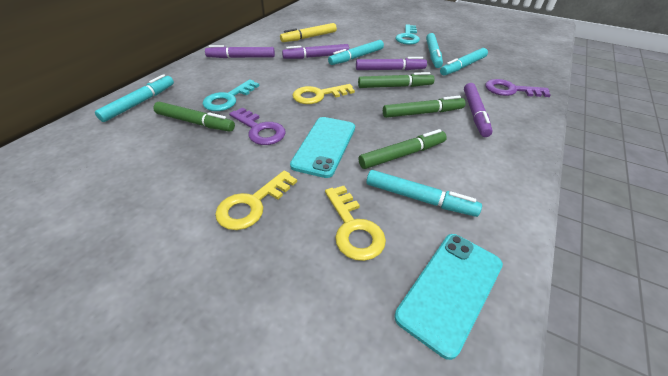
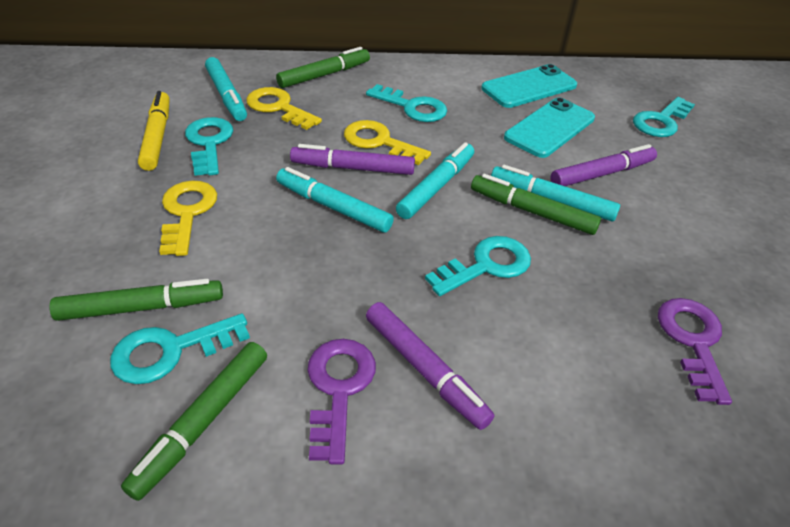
purple marker: 4 -> 3
turquoise key: 2 -> 5
turquoise marker: 5 -> 4

